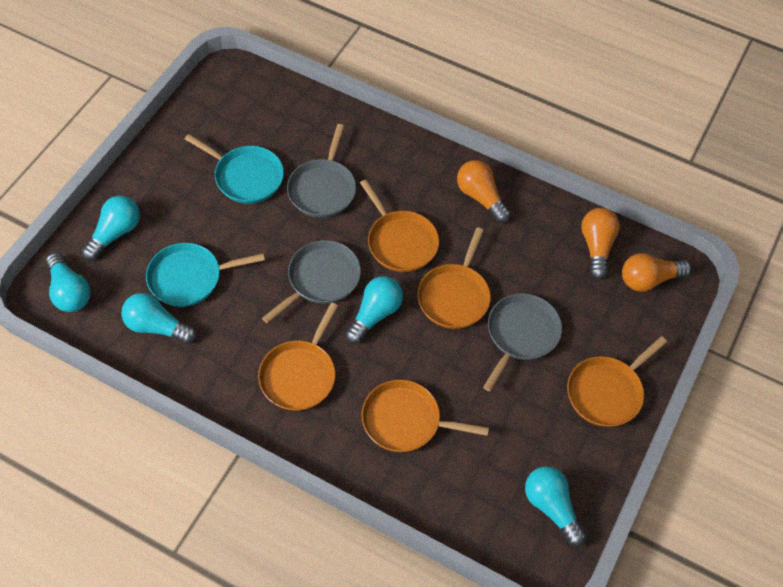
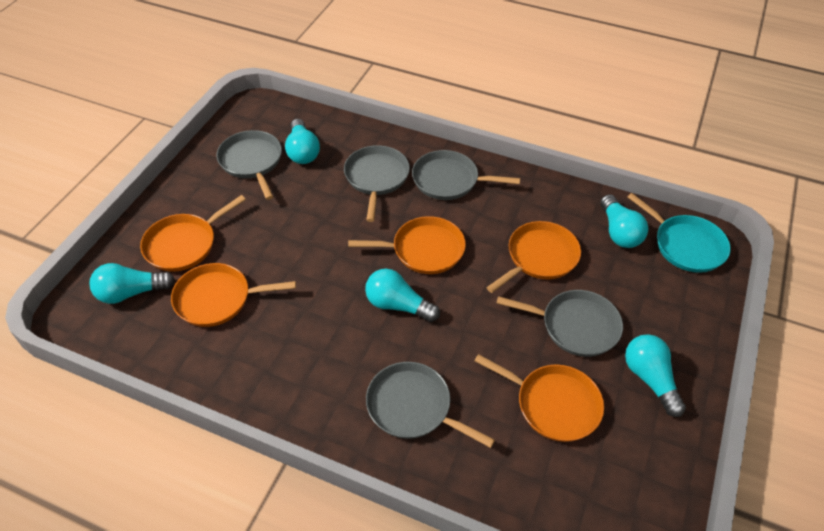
grey pan: 3 -> 5
orange light bulb: 3 -> 0
turquoise pan: 2 -> 1

